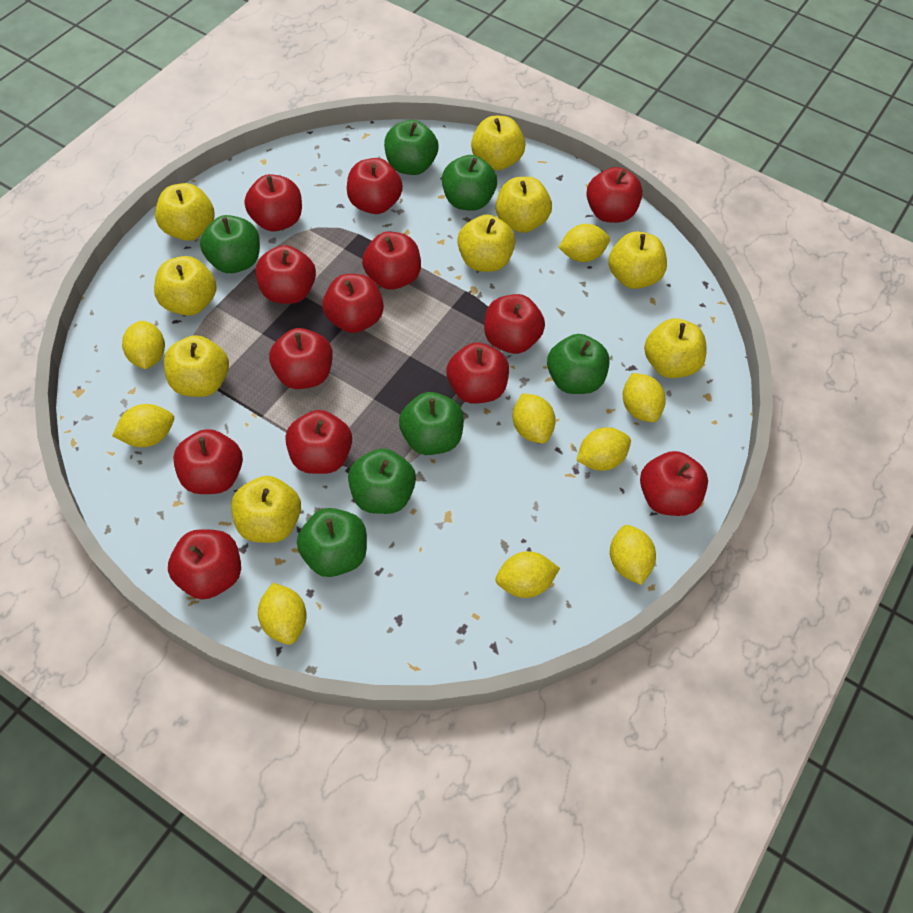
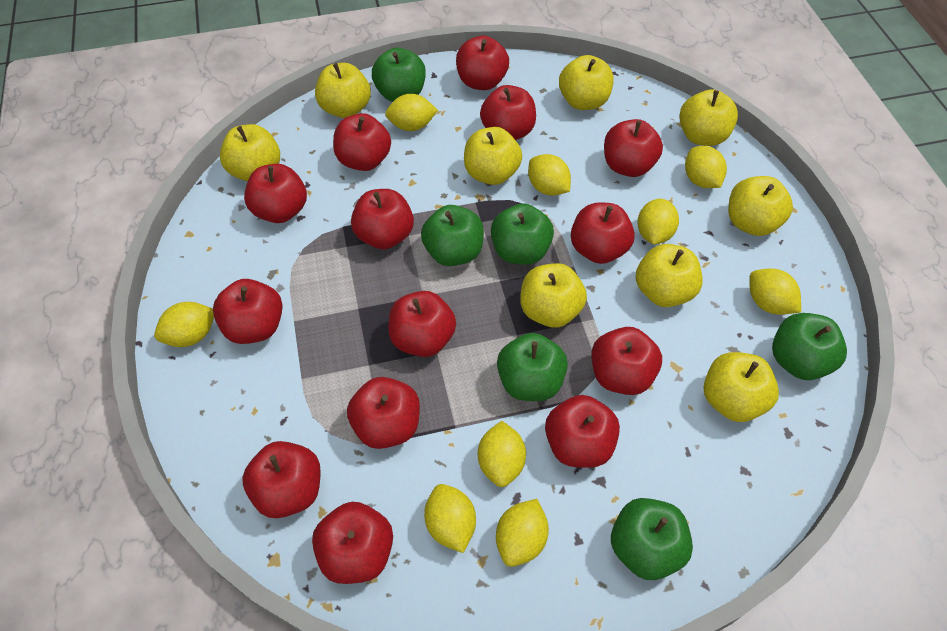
green apple: 7 -> 6
red apple: 13 -> 14

